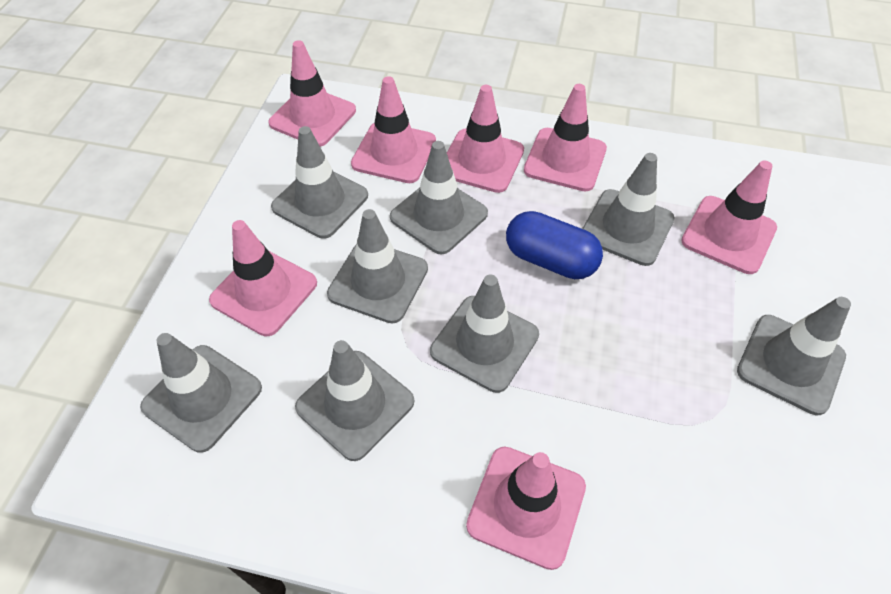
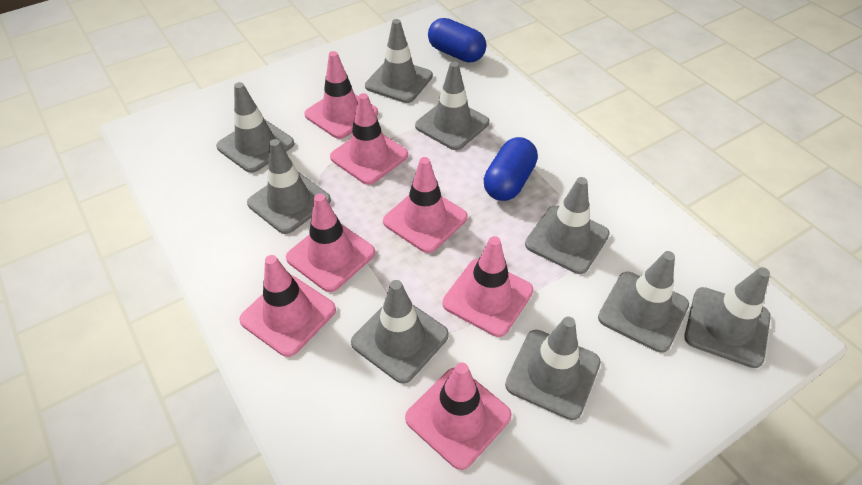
blue capsule: 1 -> 2
grey traffic cone: 8 -> 9

